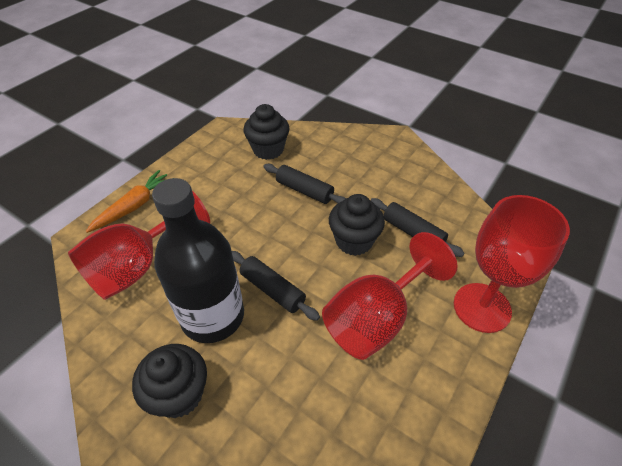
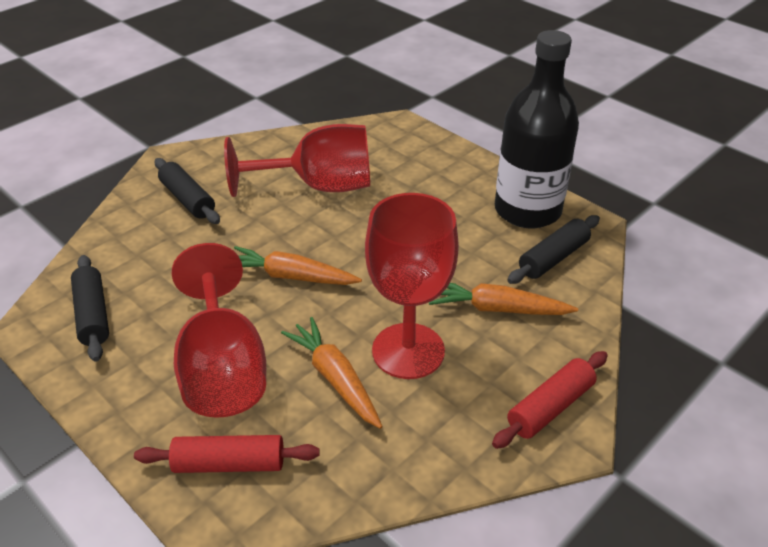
black cupcake: 3 -> 0
orange carrot: 1 -> 3
red rolling pin: 0 -> 2

